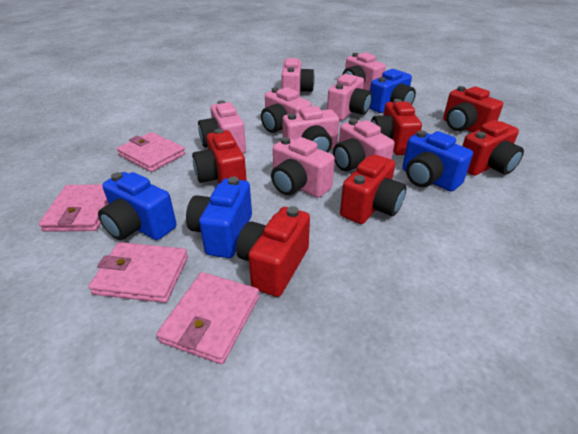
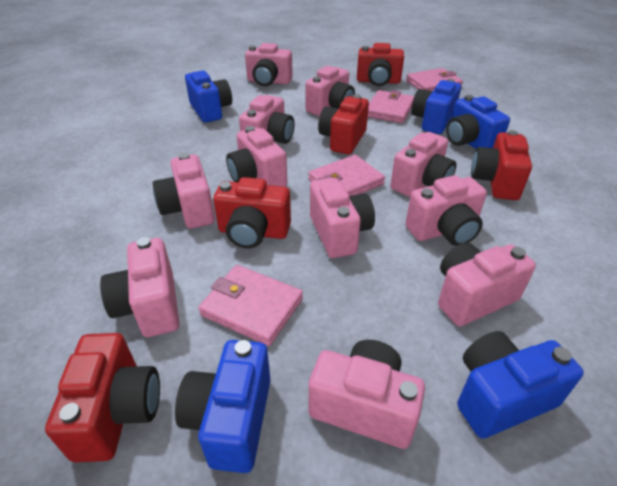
blue camera: 4 -> 5
pink camera: 8 -> 11
red camera: 6 -> 5

